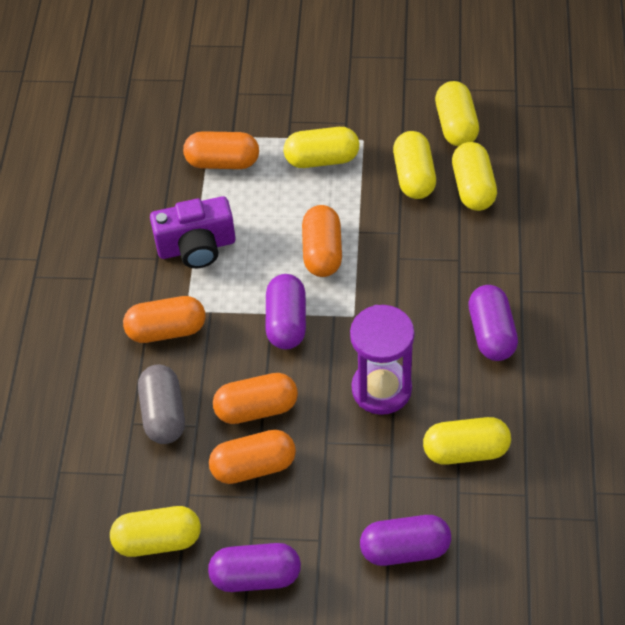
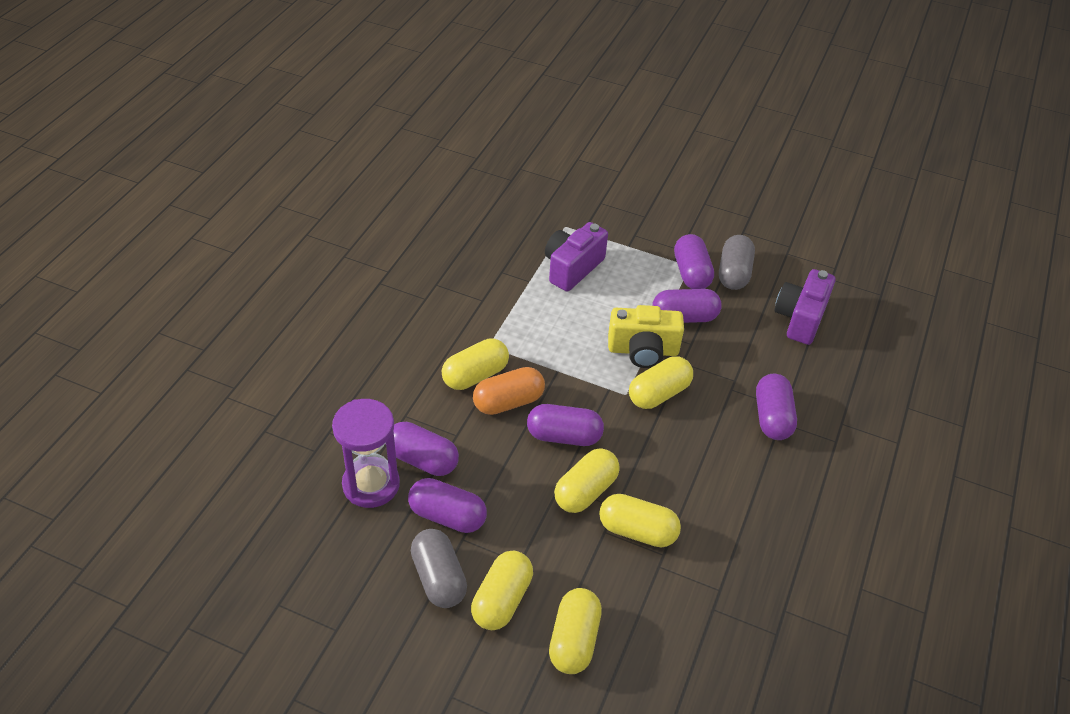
grey capsule: 1 -> 2
orange capsule: 5 -> 1
purple camera: 1 -> 2
purple capsule: 4 -> 6
yellow camera: 0 -> 1

